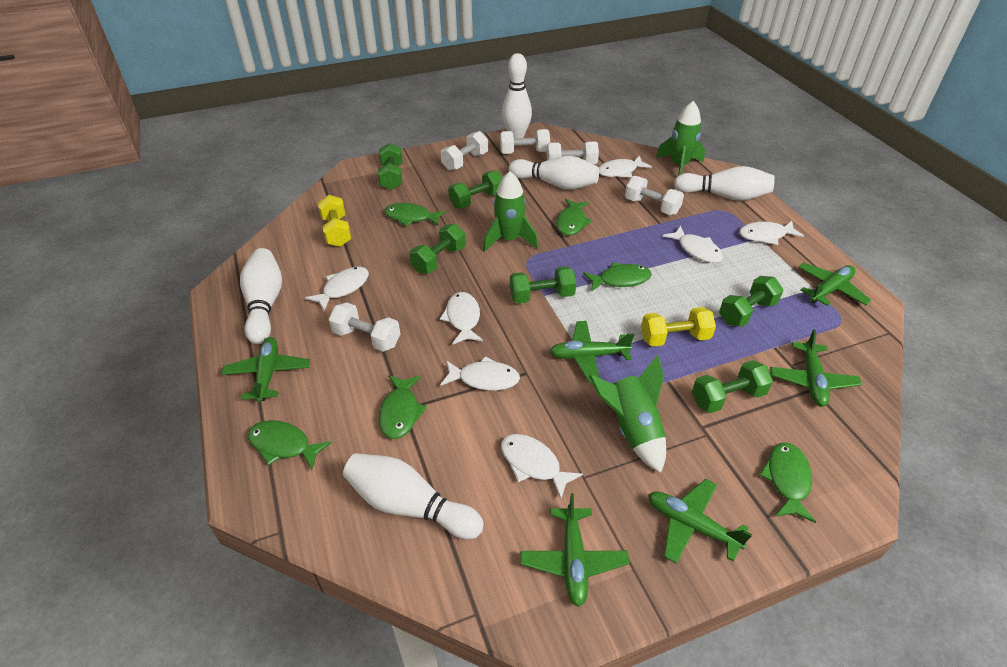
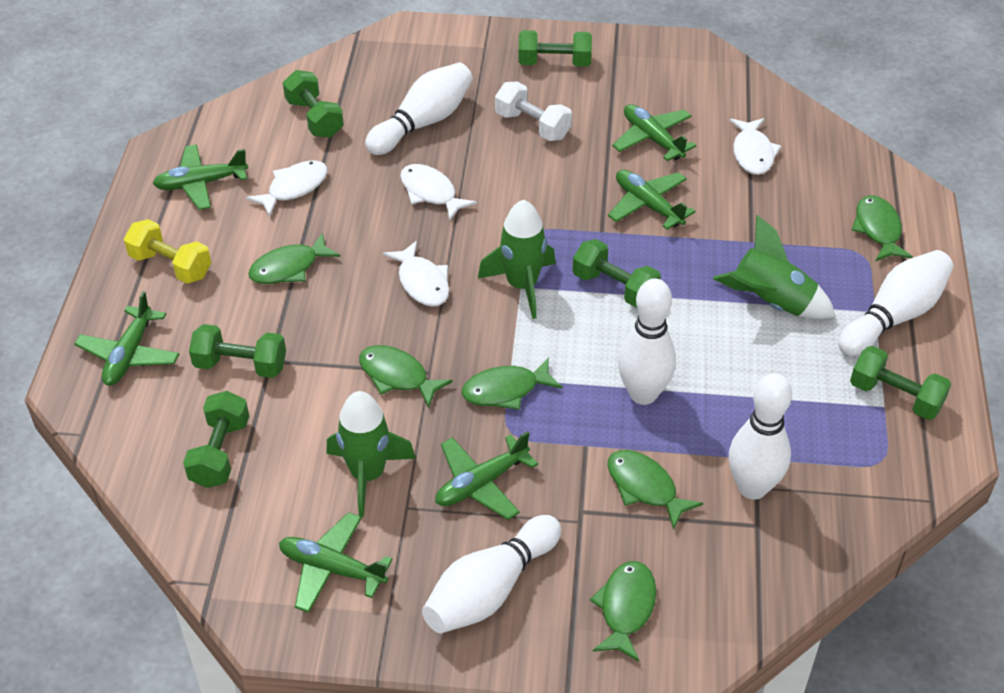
white dumbbell: 5 -> 1
white fish: 7 -> 4
yellow dumbbell: 2 -> 1

